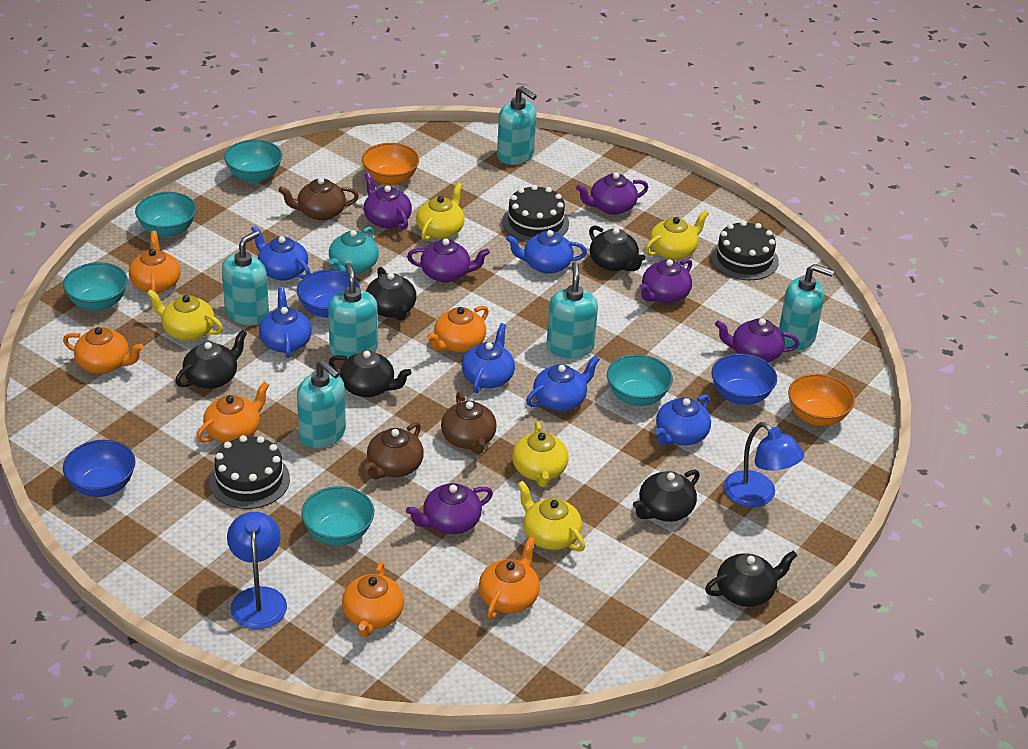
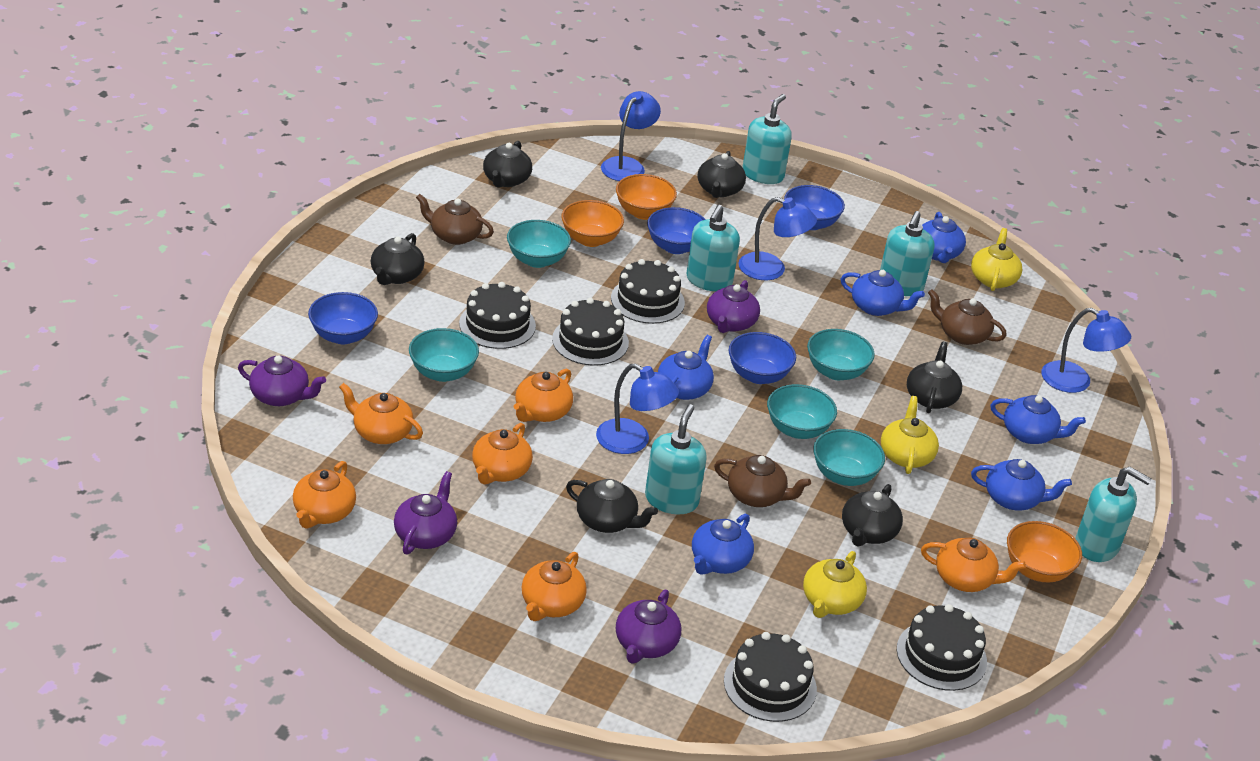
black cake: 3 -> 5
blue bowl: 3 -> 4
blue lamp: 2 -> 4
orange bowl: 2 -> 3
purple teapot: 6 -> 4
turquoise soap dispenser: 6 -> 5
turquoise teapot: 1 -> 0
yellow teapot: 5 -> 3

